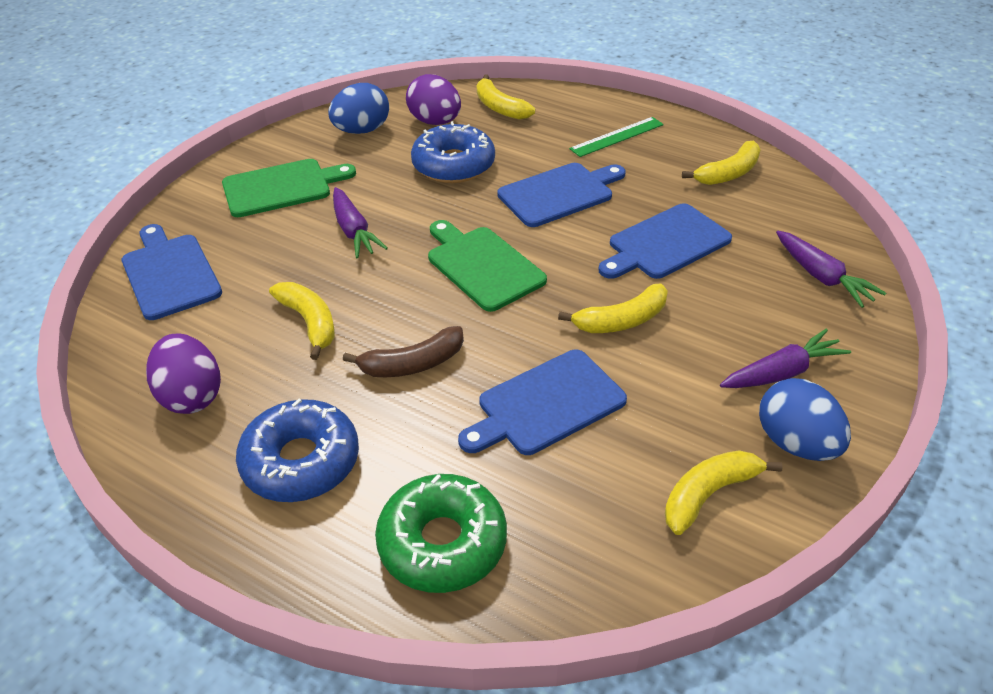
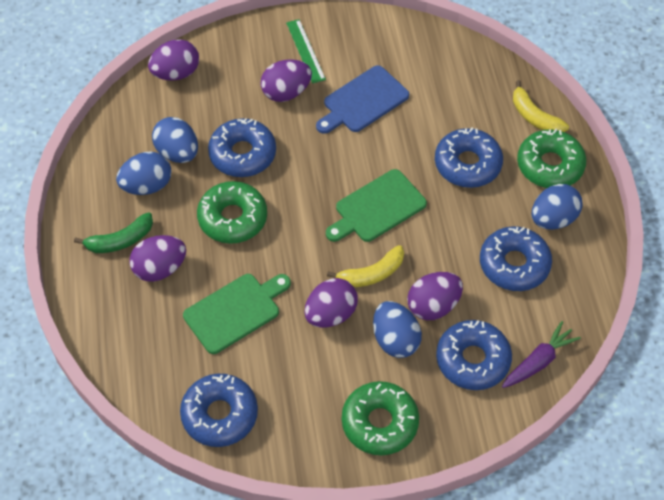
blue cutting board: 4 -> 1
blue donut: 2 -> 5
blue egg: 2 -> 4
brown banana: 1 -> 0
green banana: 0 -> 1
green donut: 1 -> 3
purple carrot: 3 -> 1
purple egg: 2 -> 5
yellow banana: 5 -> 2

